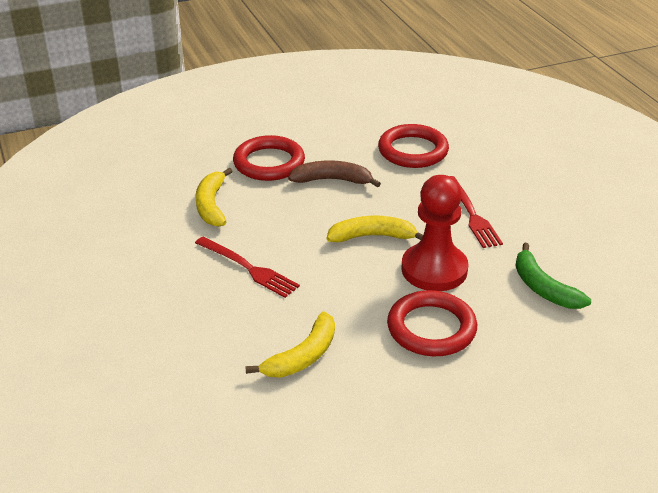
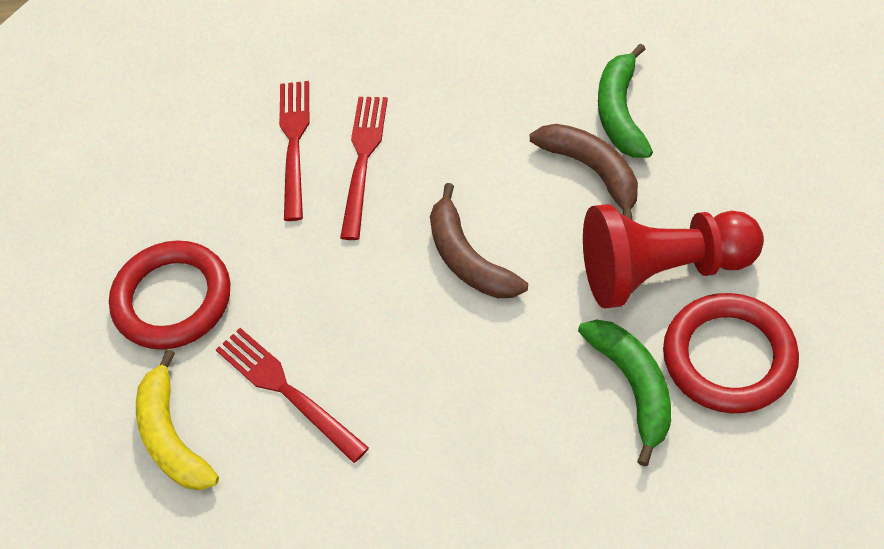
brown banana: 1 -> 2
green banana: 1 -> 2
red fork: 2 -> 3
red ring: 3 -> 2
yellow banana: 3 -> 1

